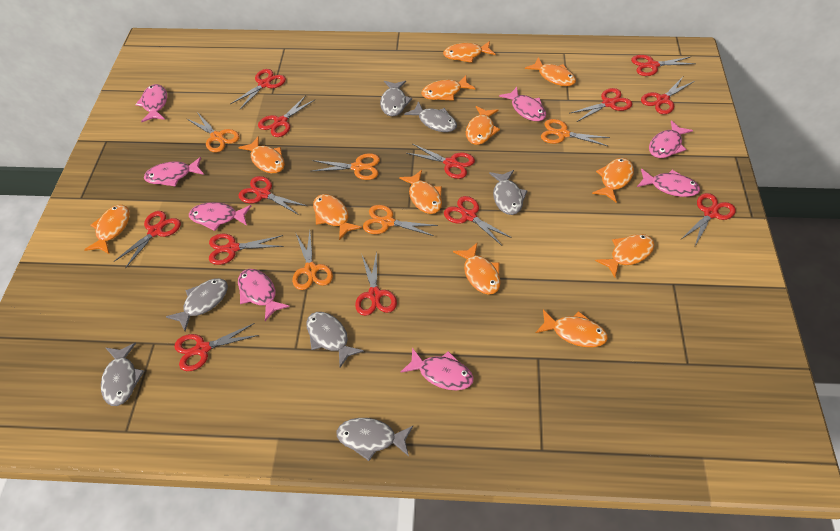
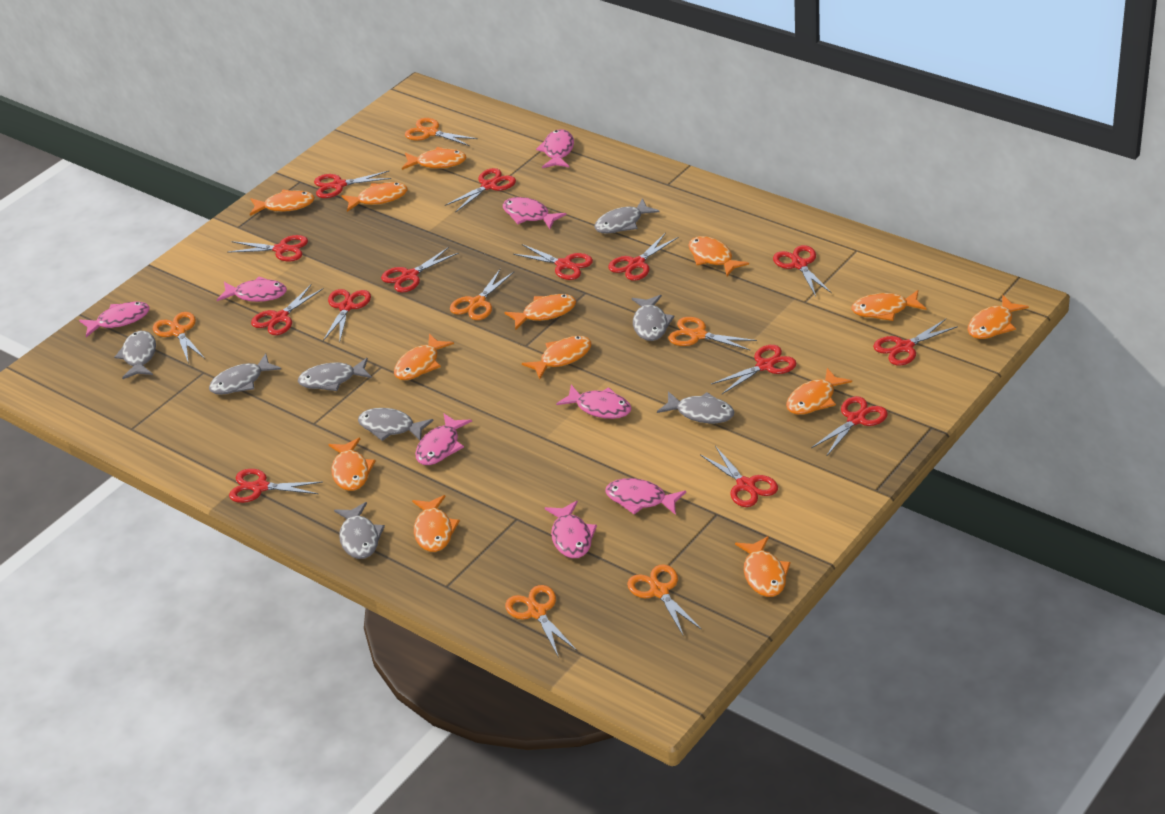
grey fish: 7 -> 8
orange fish: 12 -> 13
orange scissors: 5 -> 6
red scissors: 13 -> 14

